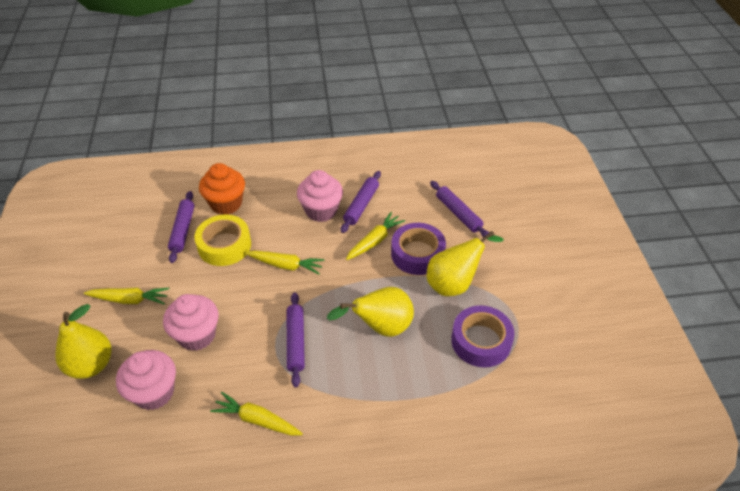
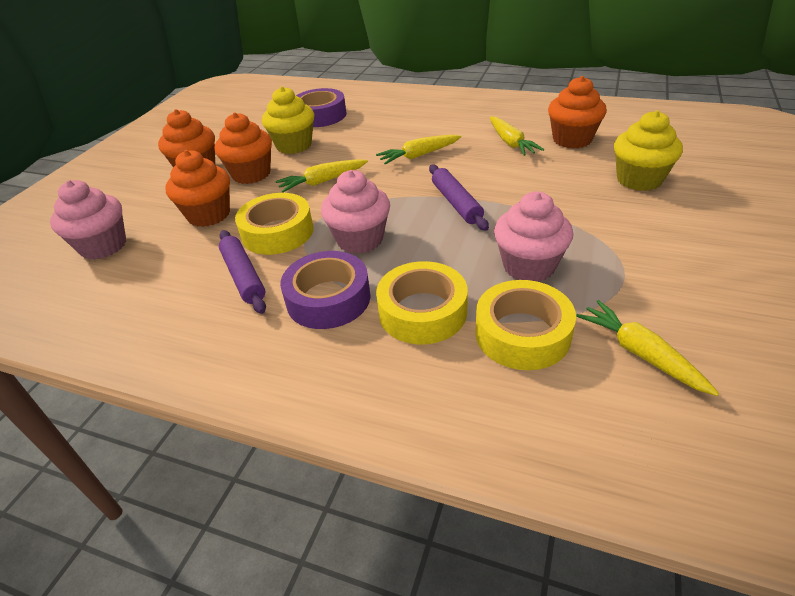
orange cupcake: 1 -> 4
purple rolling pin: 4 -> 2
yellow cupcake: 0 -> 2
yellow pear: 3 -> 0
yellow tape: 1 -> 3

